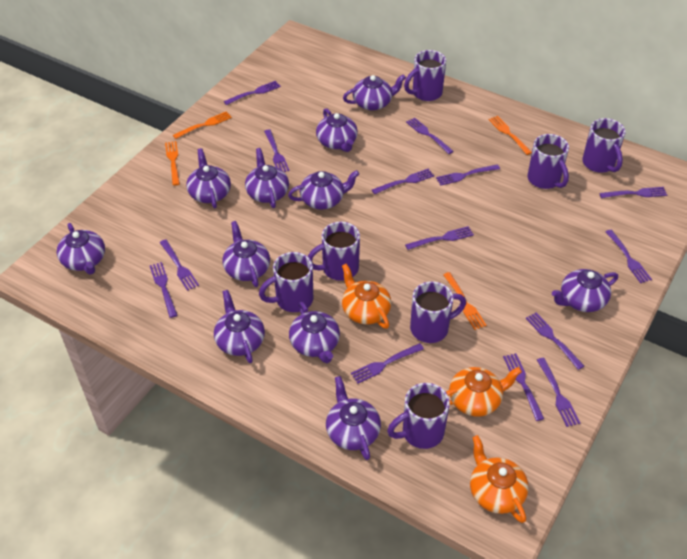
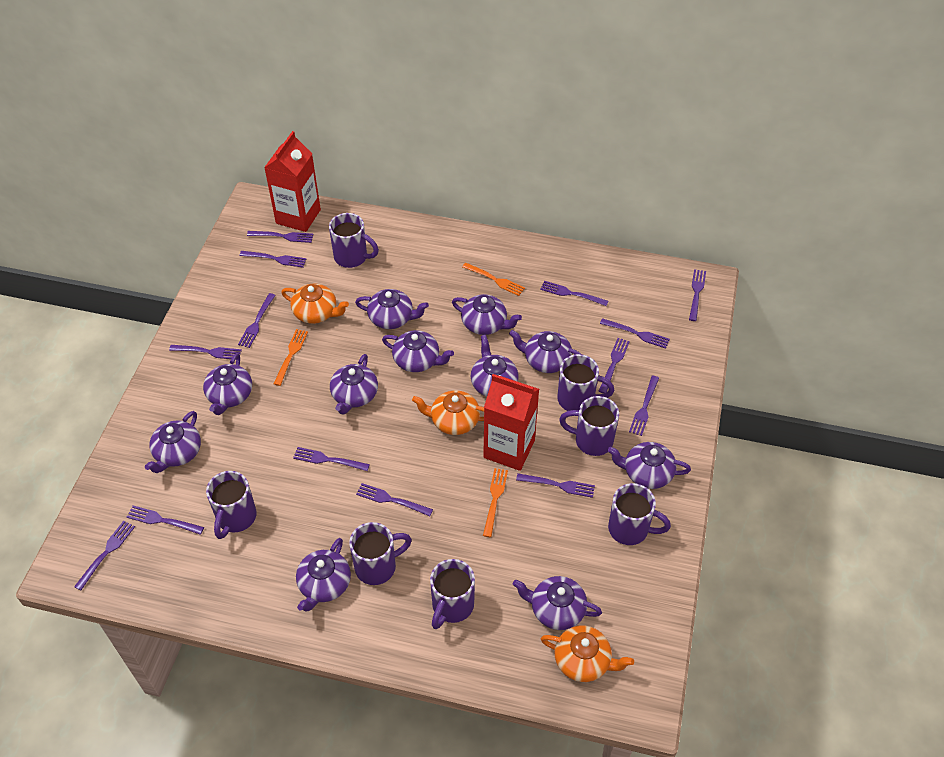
orange fork: 4 -> 3
red carton: 0 -> 2

